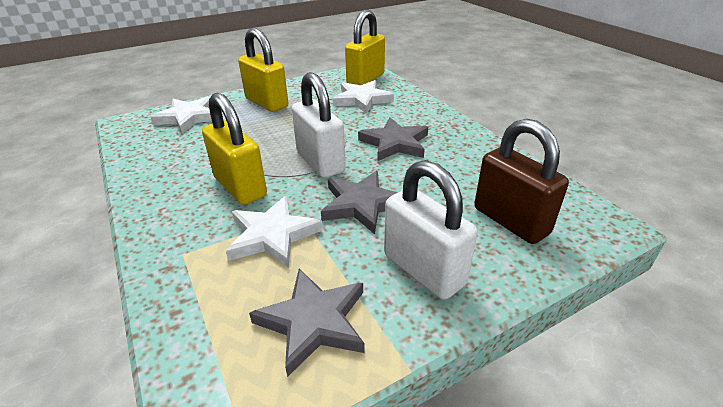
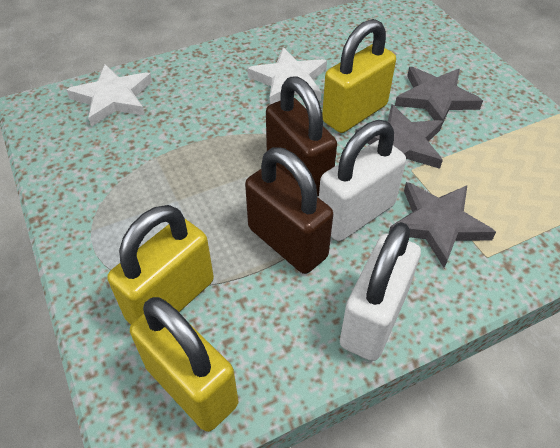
brown padlock: 1 -> 2
white star: 3 -> 2

